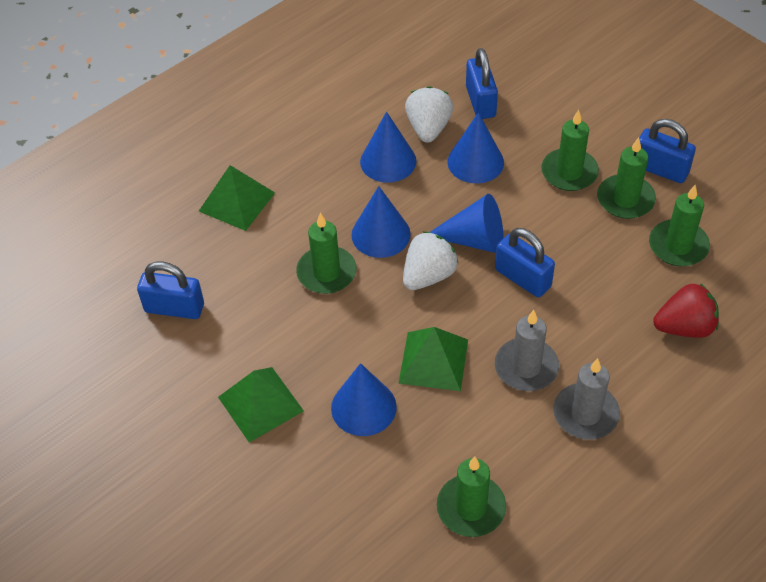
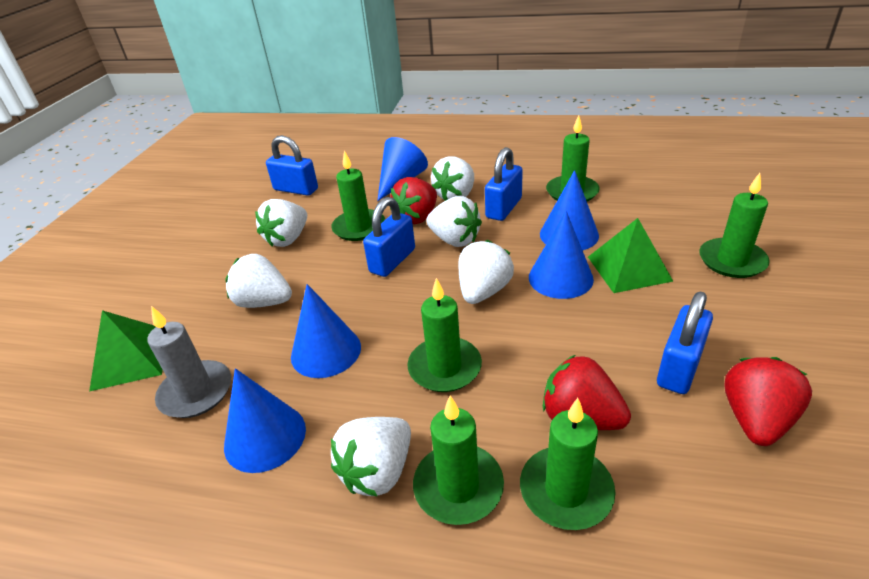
green candle: 5 -> 6
green pyramid: 3 -> 2
grey candle: 2 -> 1
red strawberry: 1 -> 3
white strawberry: 2 -> 6

